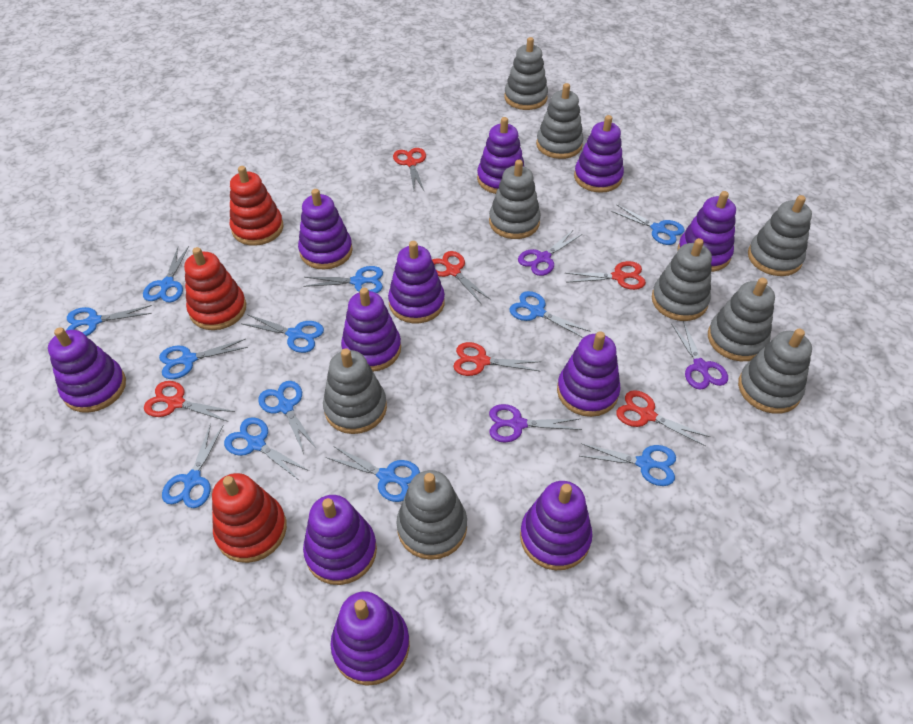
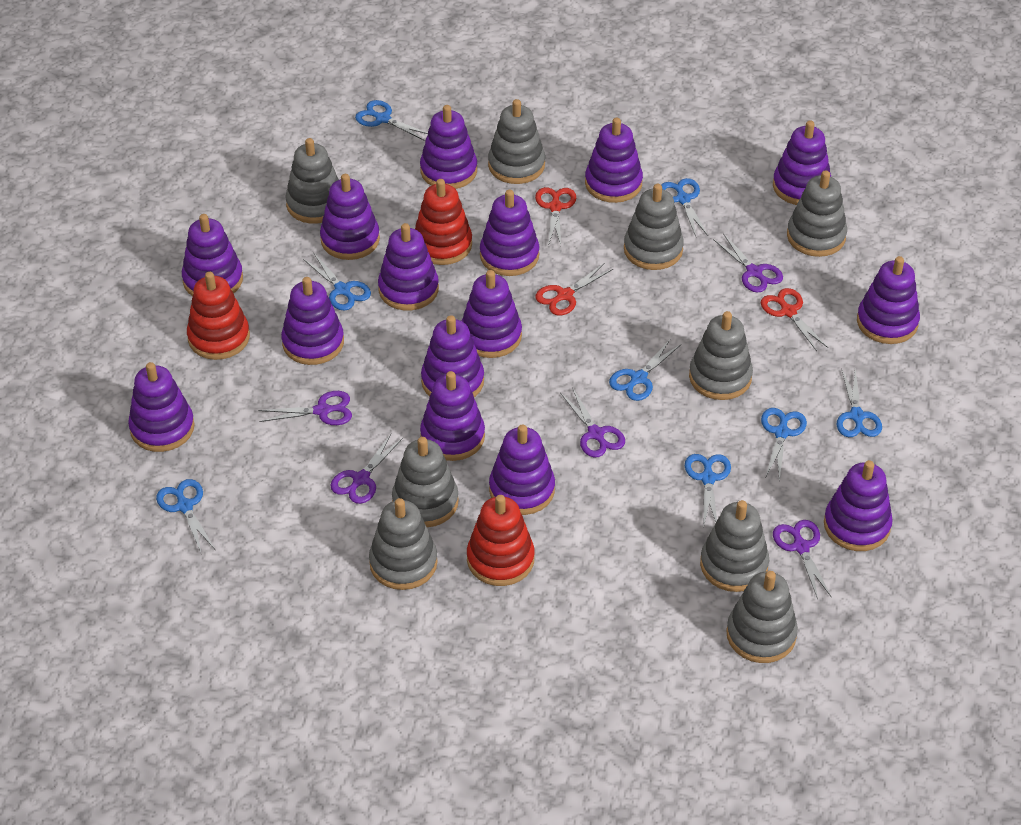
blue scissors: 12 -> 8
purple scissors: 3 -> 5
purple stacking toy: 11 -> 15
red scissors: 6 -> 3

